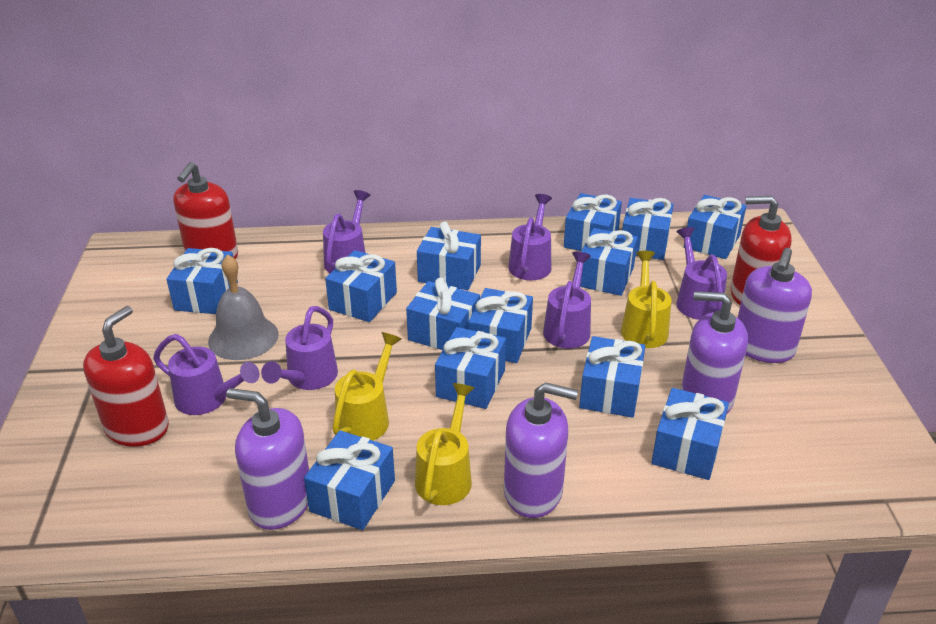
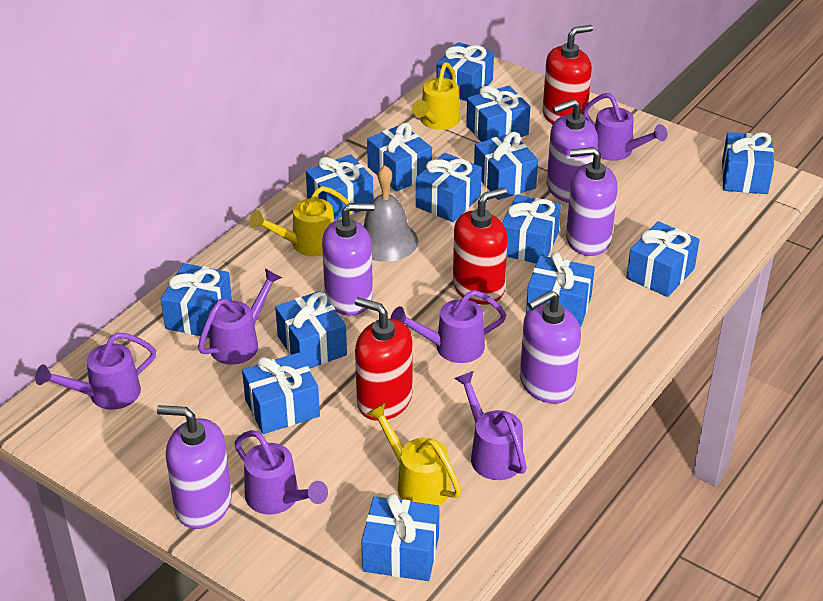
blue gift: 13 -> 14
purple soap dispenser: 4 -> 5

